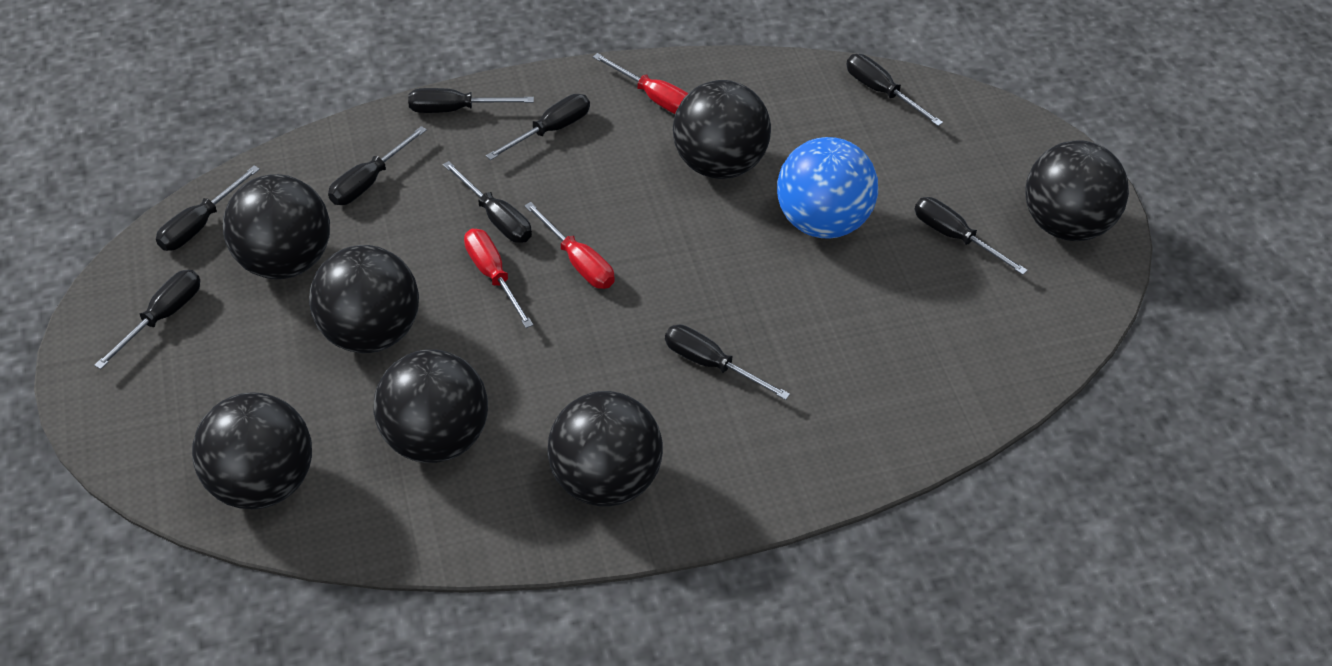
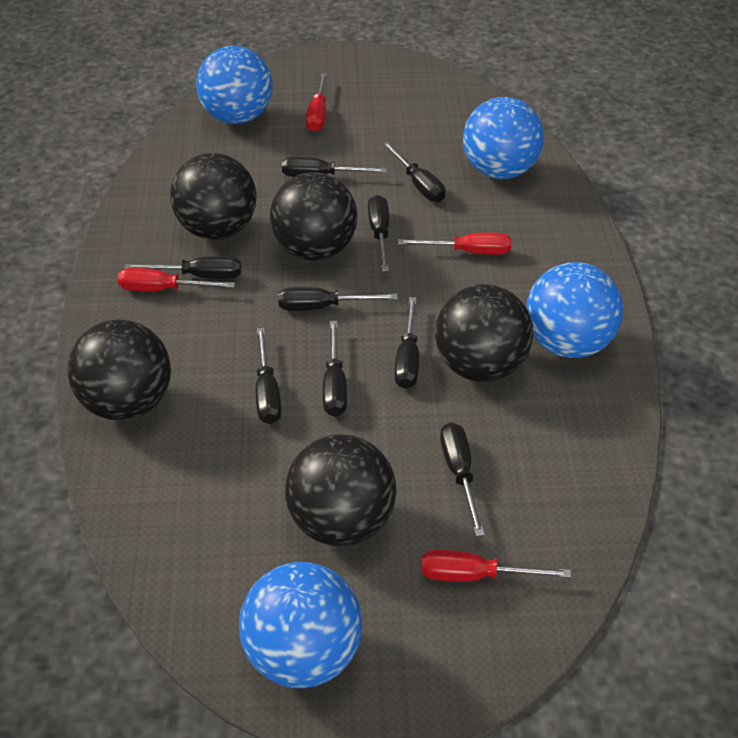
black ball: 7 -> 5
blue ball: 1 -> 4
red screwdriver: 3 -> 4

